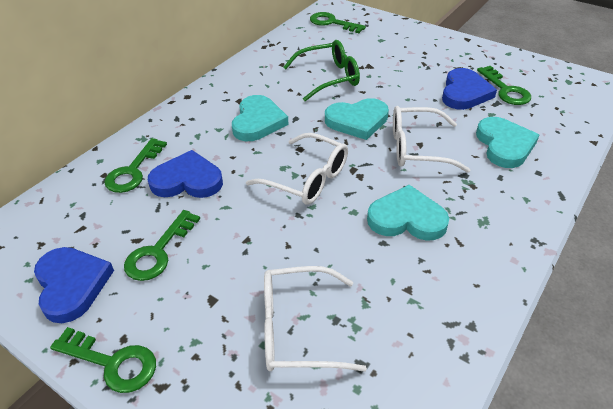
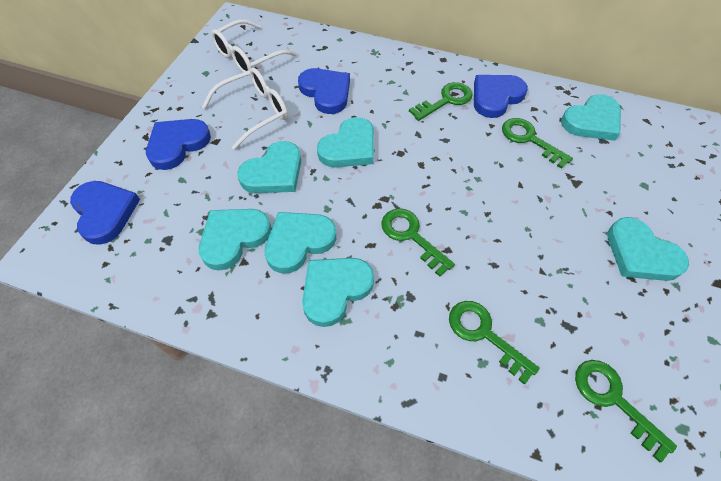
blue heart: 3 -> 4
green glasses: 1 -> 0
turquoise heart: 4 -> 7
white glasses: 3 -> 2

